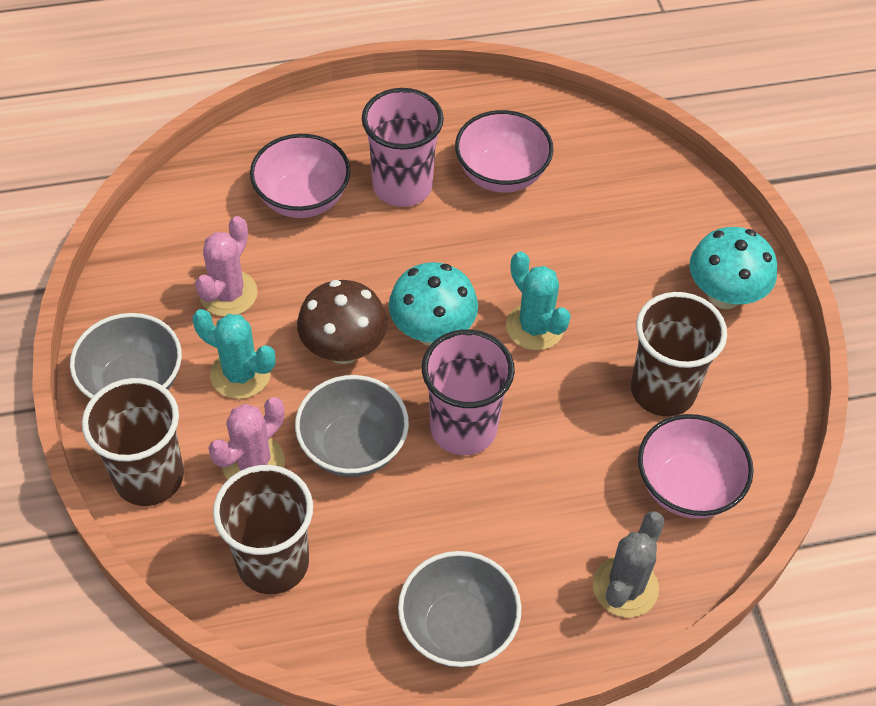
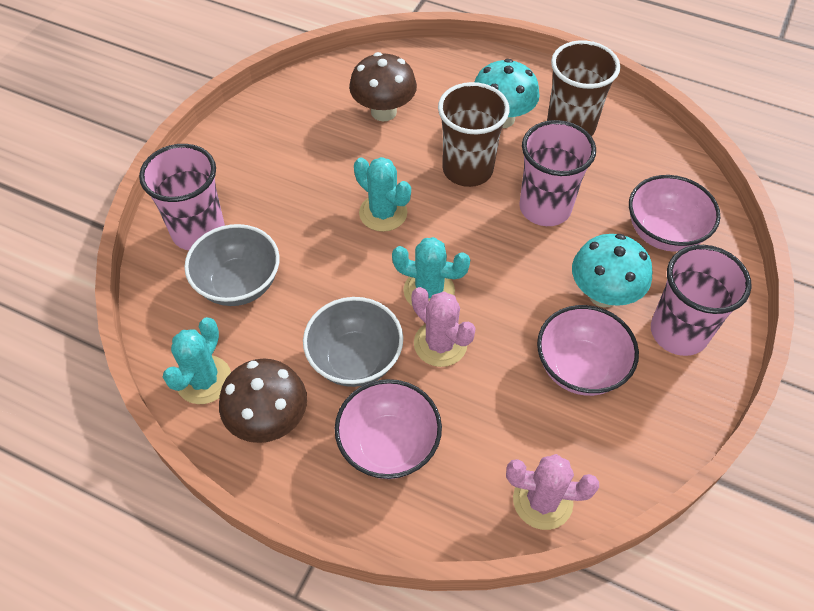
brown cup: 3 -> 2
brown mushroom: 1 -> 2
grey bowl: 3 -> 2
grey cactus: 1 -> 0
pink cup: 2 -> 3
turquoise cactus: 2 -> 3

